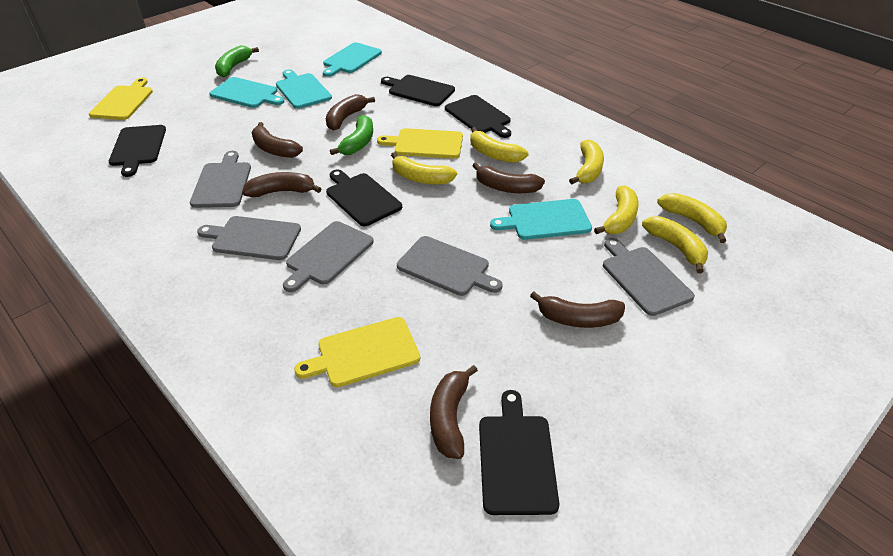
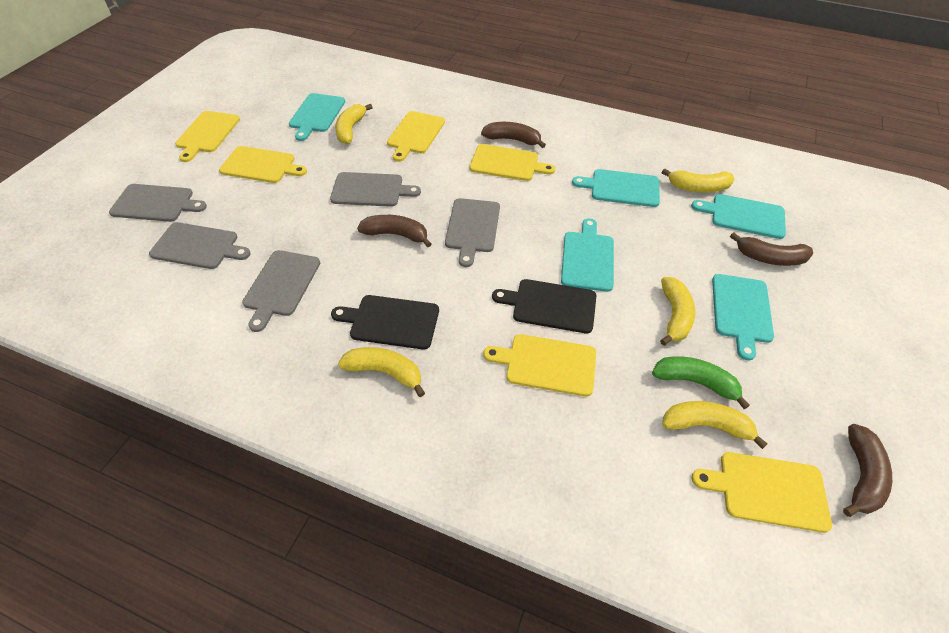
black cutting board: 5 -> 2
brown banana: 6 -> 4
green banana: 2 -> 1
turquoise cutting board: 4 -> 5
yellow banana: 6 -> 5
yellow cutting board: 3 -> 6

